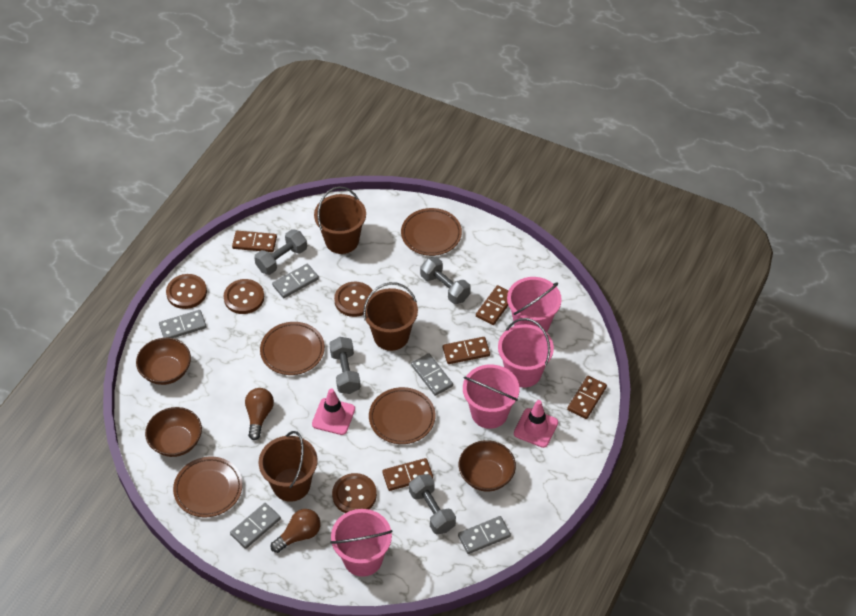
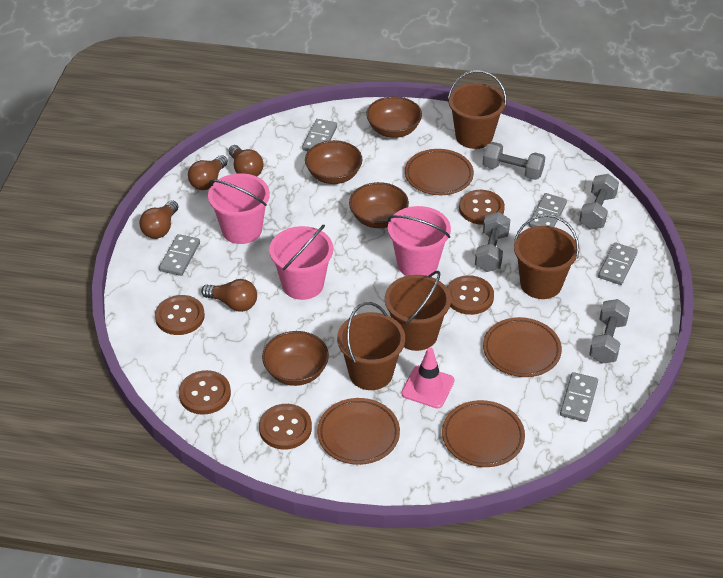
brown bowl: 3 -> 4
brown bucket: 3 -> 4
brown button: 4 -> 5
brown domino: 5 -> 0
brown light bulb: 2 -> 4
pink bucket: 4 -> 3
pink traffic cone: 2 -> 1

